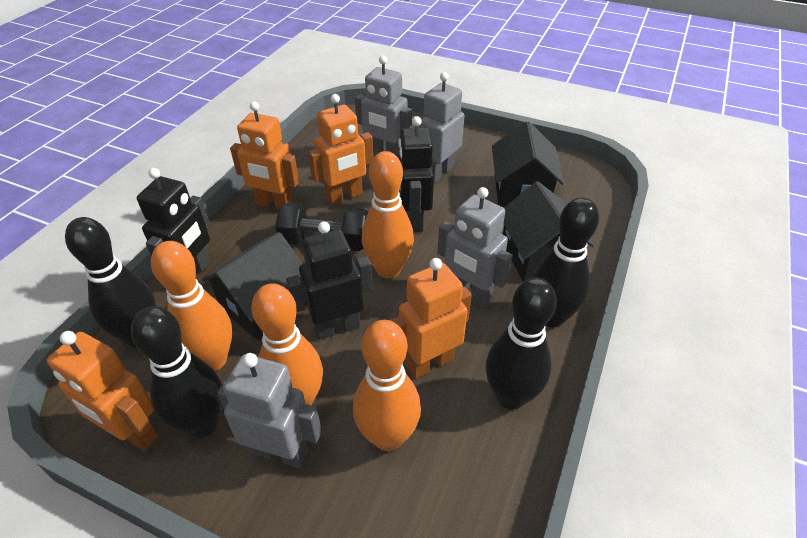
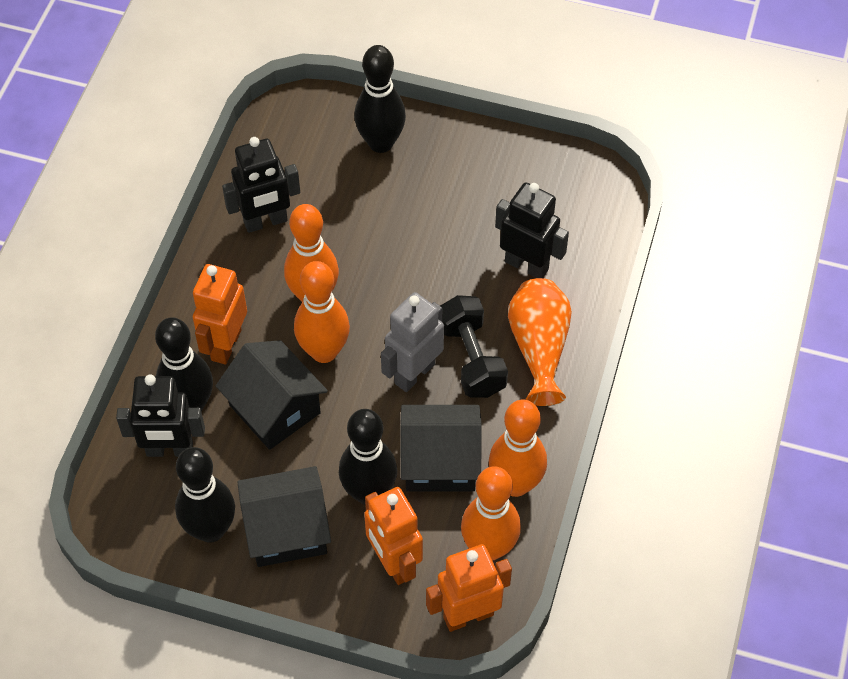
grey robot: 4 -> 1
orange robot: 4 -> 3
orange vase: 0 -> 1

